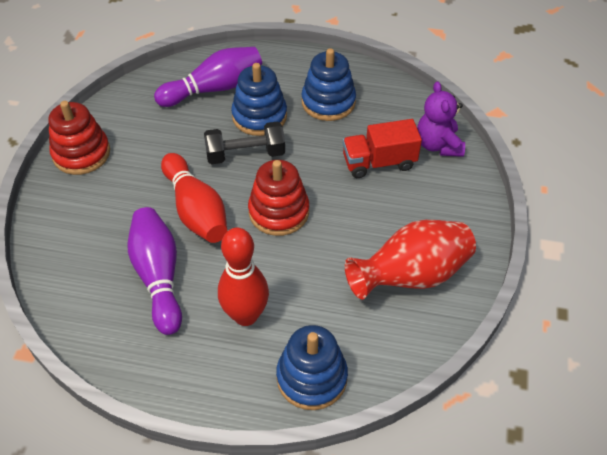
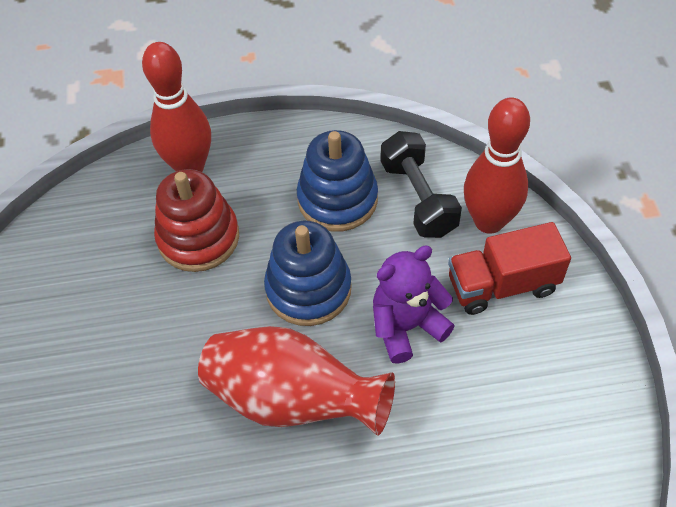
blue stacking toy: 3 -> 2
purple bowling pin: 2 -> 0
red stacking toy: 2 -> 1

